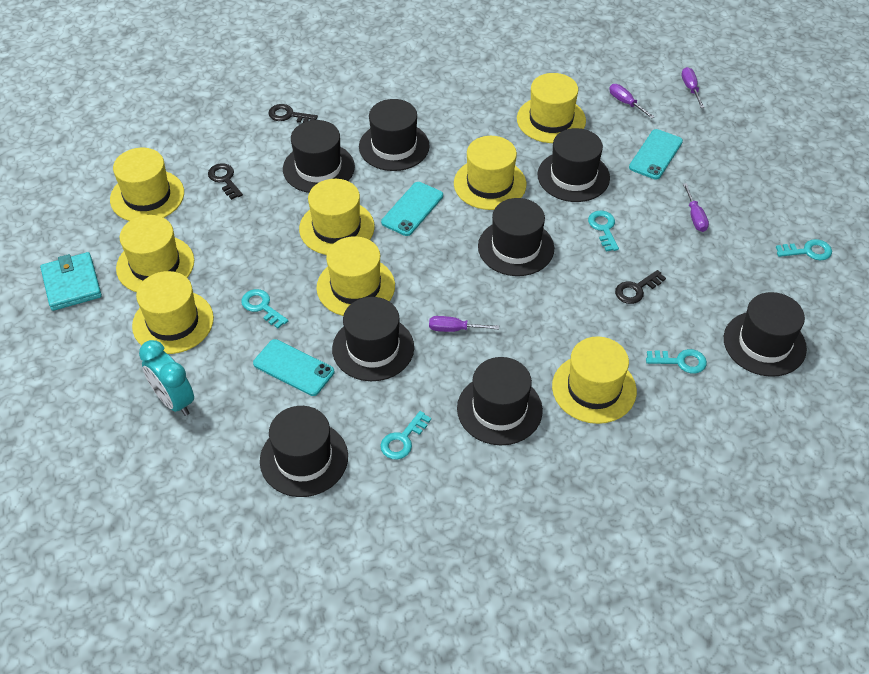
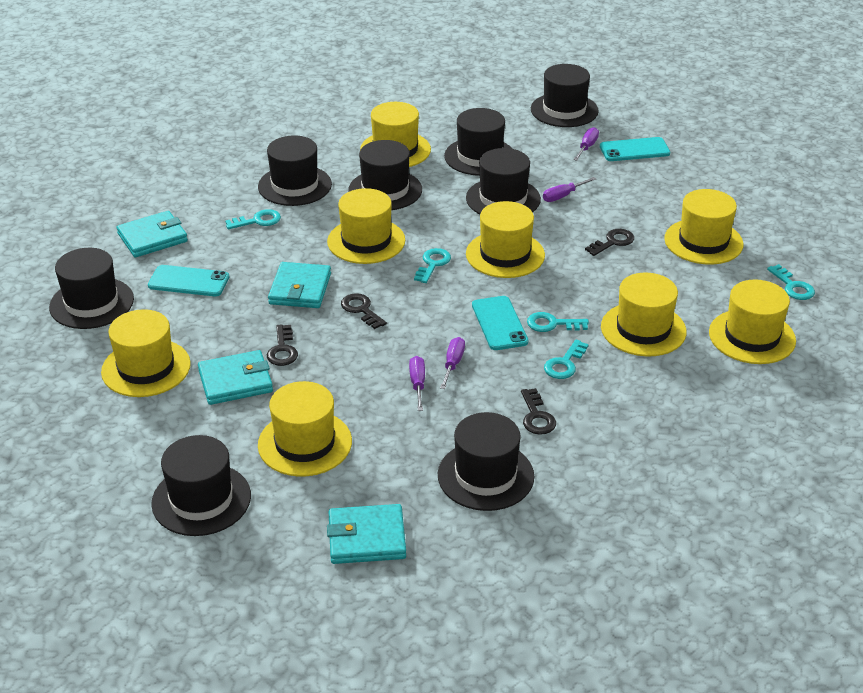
black key: 3 -> 4
turquoise clock: 1 -> 0
turquoise wallet: 1 -> 4

